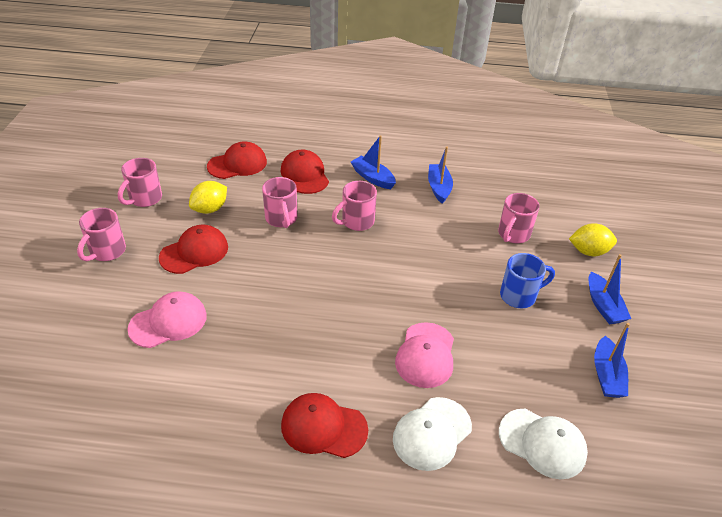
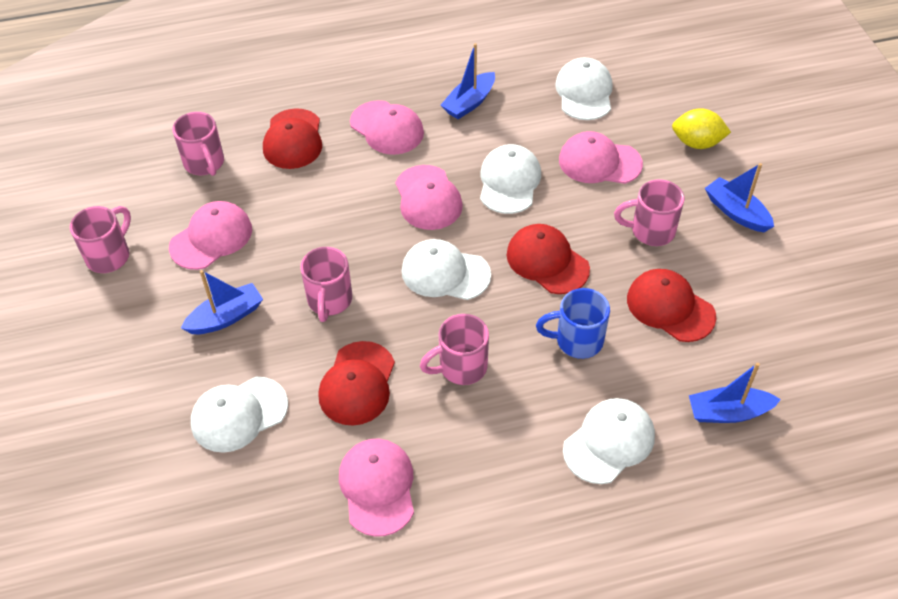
pink cap: 2 -> 5
white cap: 2 -> 5
yellow lemon: 2 -> 1

